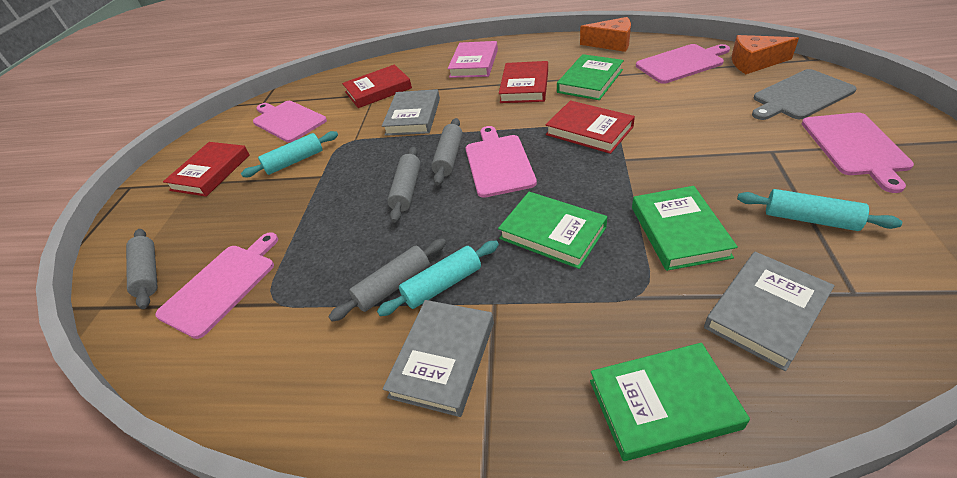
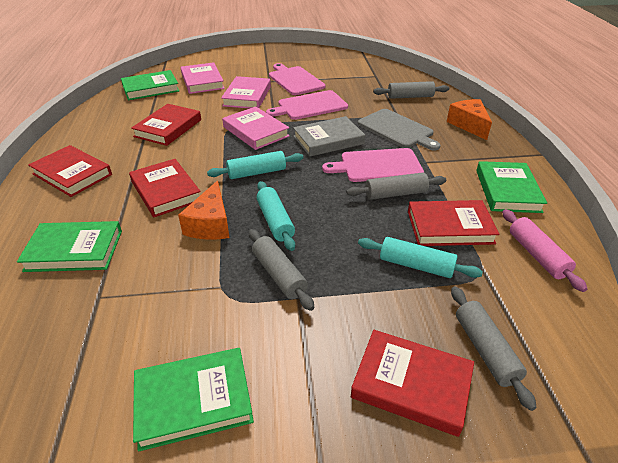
grey book: 3 -> 1
pink book: 1 -> 3
pink cutting board: 5 -> 3
pink rolling pin: 0 -> 1
red book: 4 -> 5

